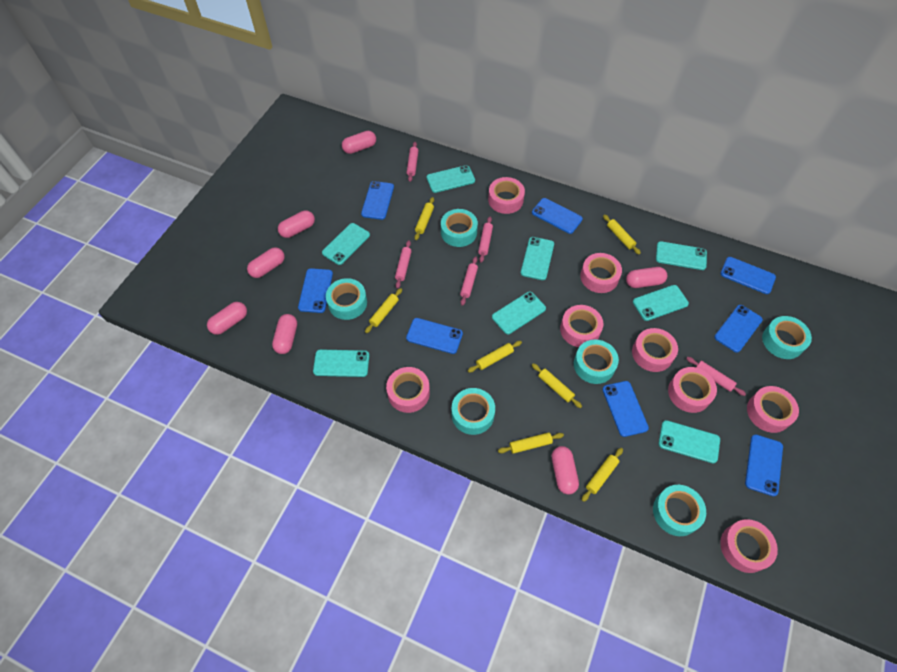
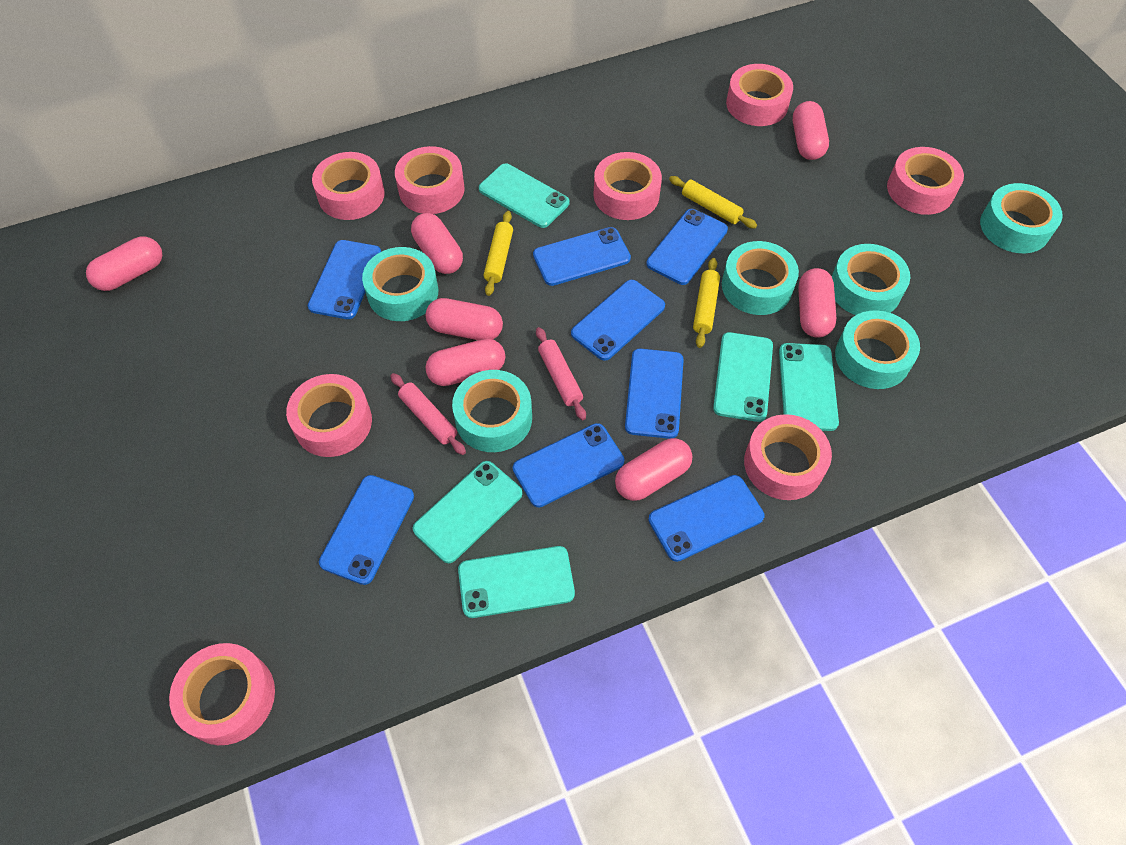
pink rolling pin: 5 -> 2
turquoise phone: 8 -> 5
yellow rolling pin: 7 -> 3

